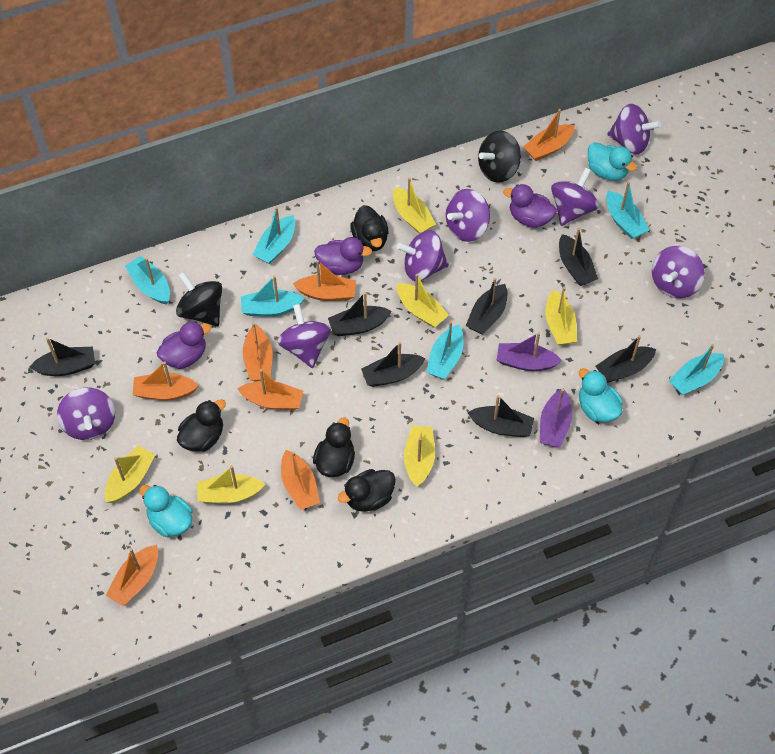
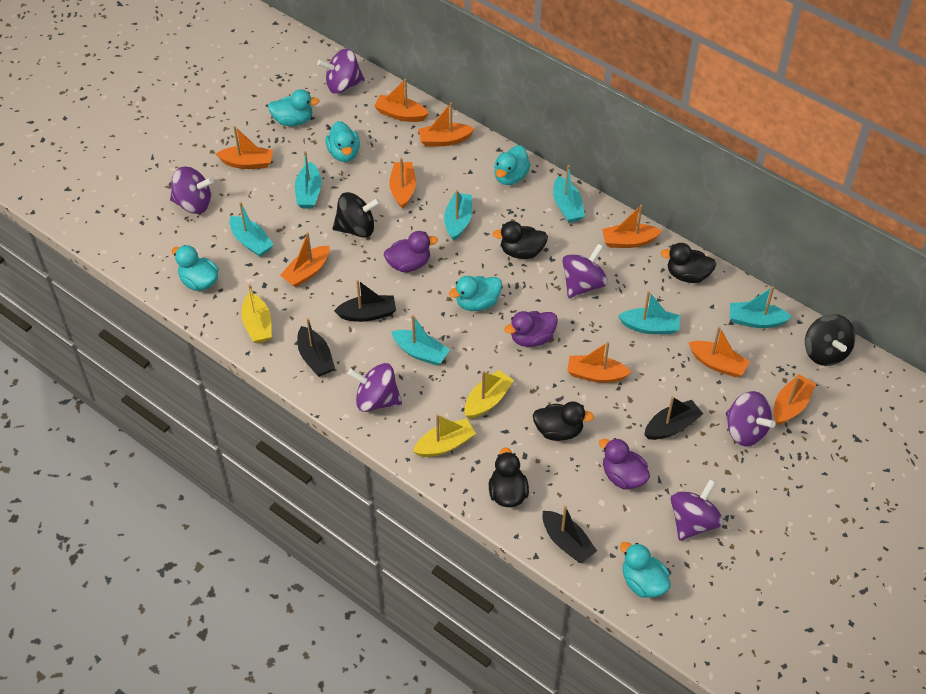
black boat: 7 -> 4
orange boat: 7 -> 9
purple boat: 2 -> 0
purple spinning top: 7 -> 6
turquoise boat: 6 -> 7
turquoise duck: 3 -> 6
yellow boat: 6 -> 3

